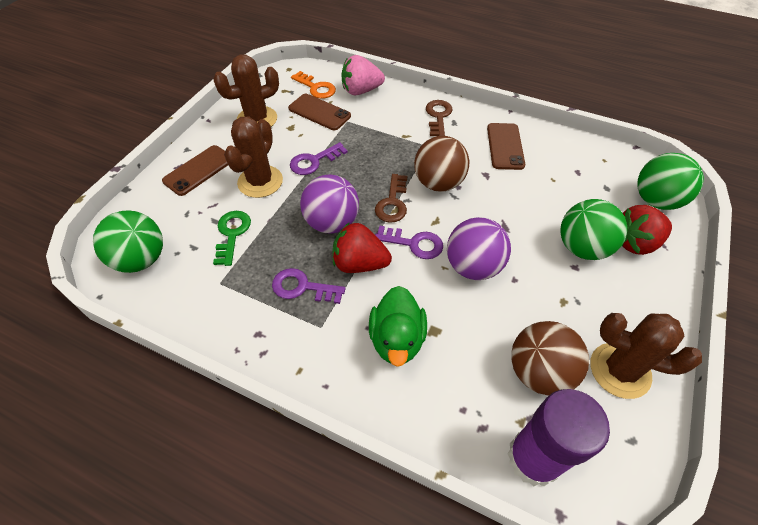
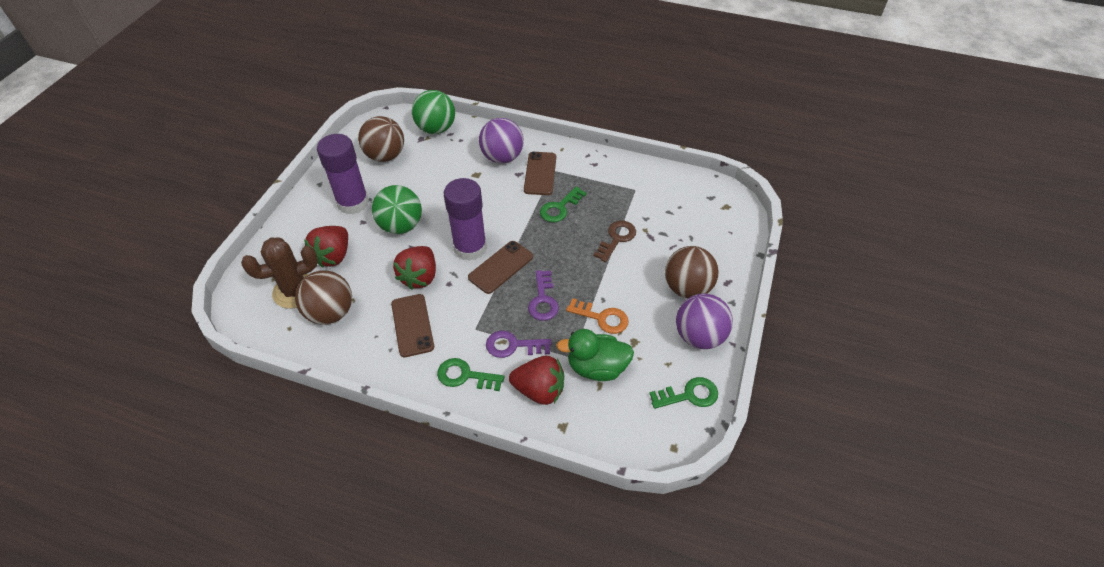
brown ball: 2 -> 3
brown cactus: 3 -> 1
brown key: 2 -> 1
green ball: 3 -> 2
green key: 1 -> 3
pink strawberry: 1 -> 0
purple glue stick: 1 -> 2
purple key: 3 -> 2
red strawberry: 2 -> 3

